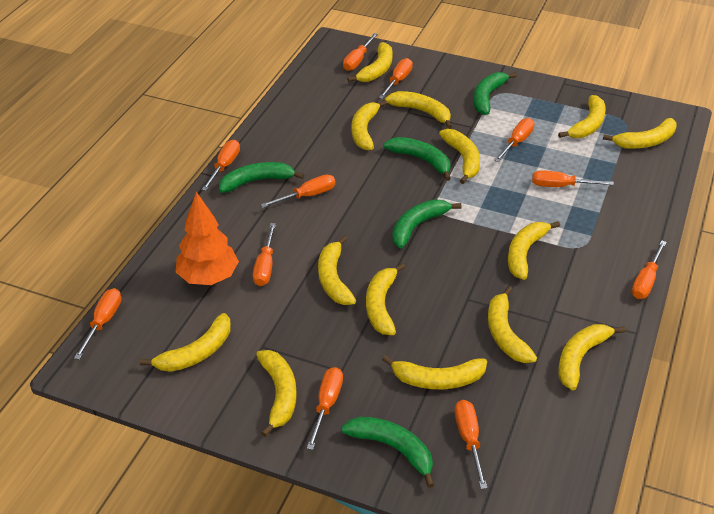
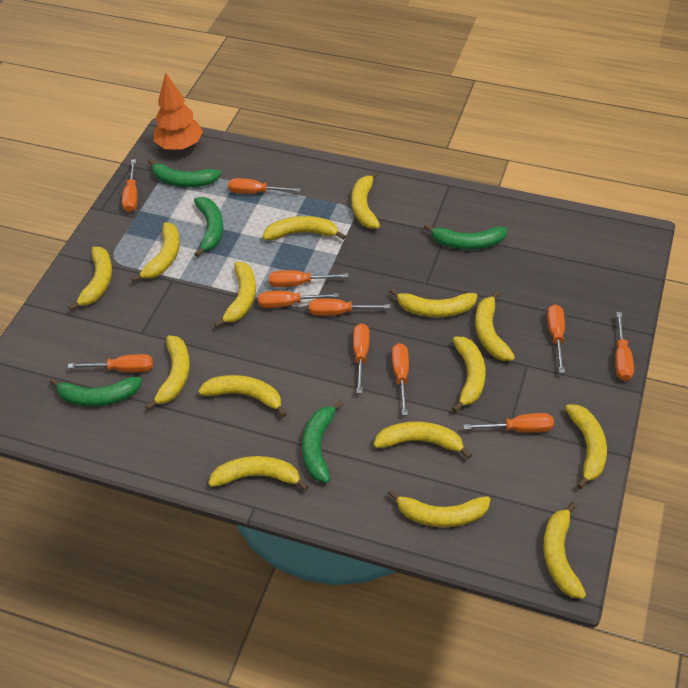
yellow banana: 14 -> 15

